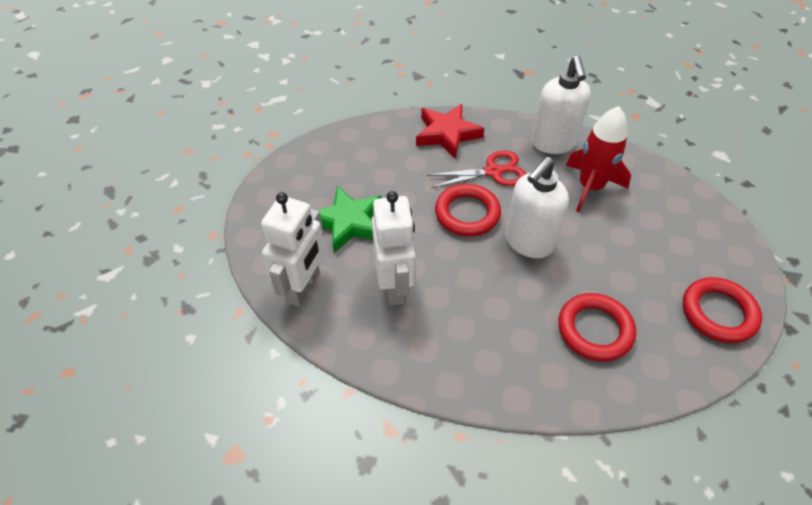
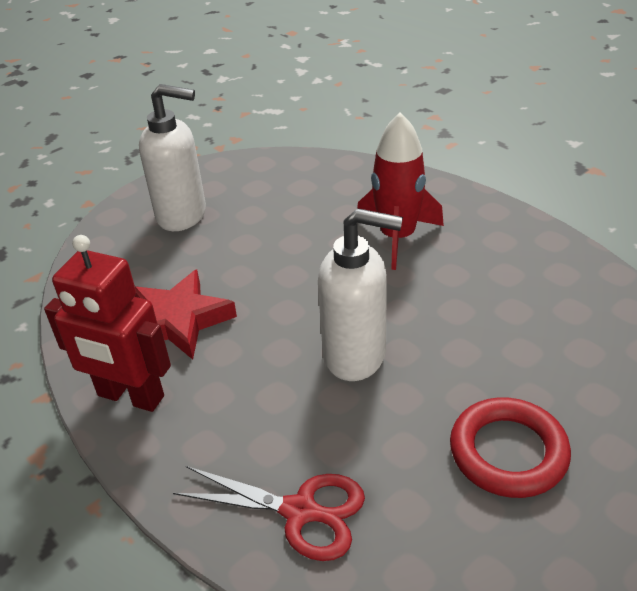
green star: 1 -> 0
red ring: 3 -> 1
red robot: 0 -> 1
white robot: 2 -> 0

